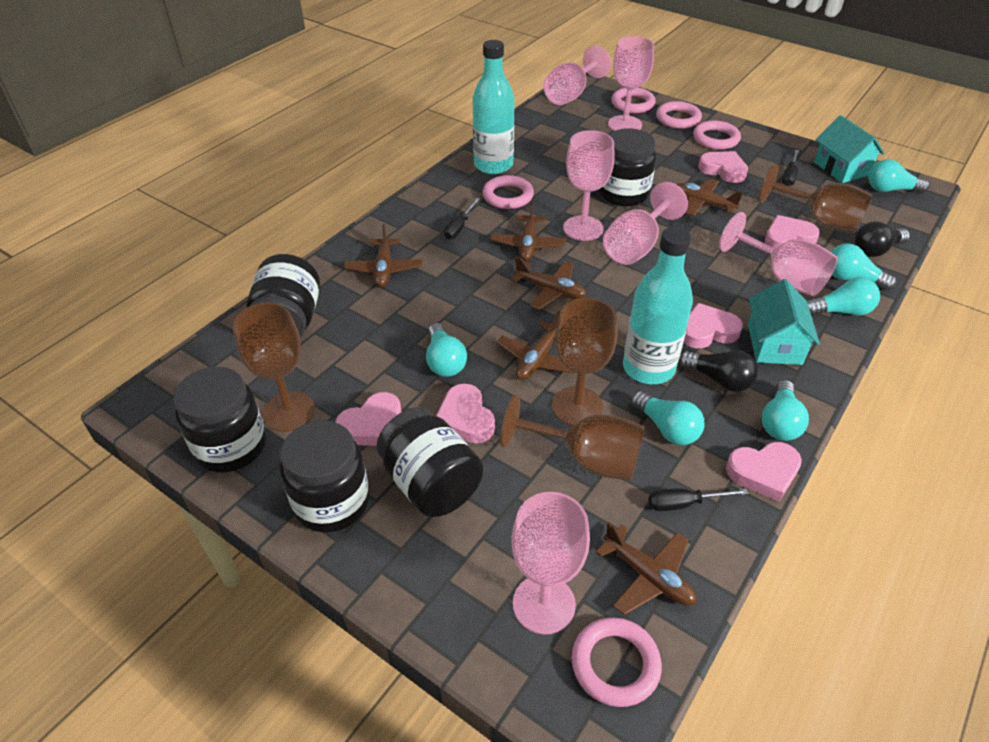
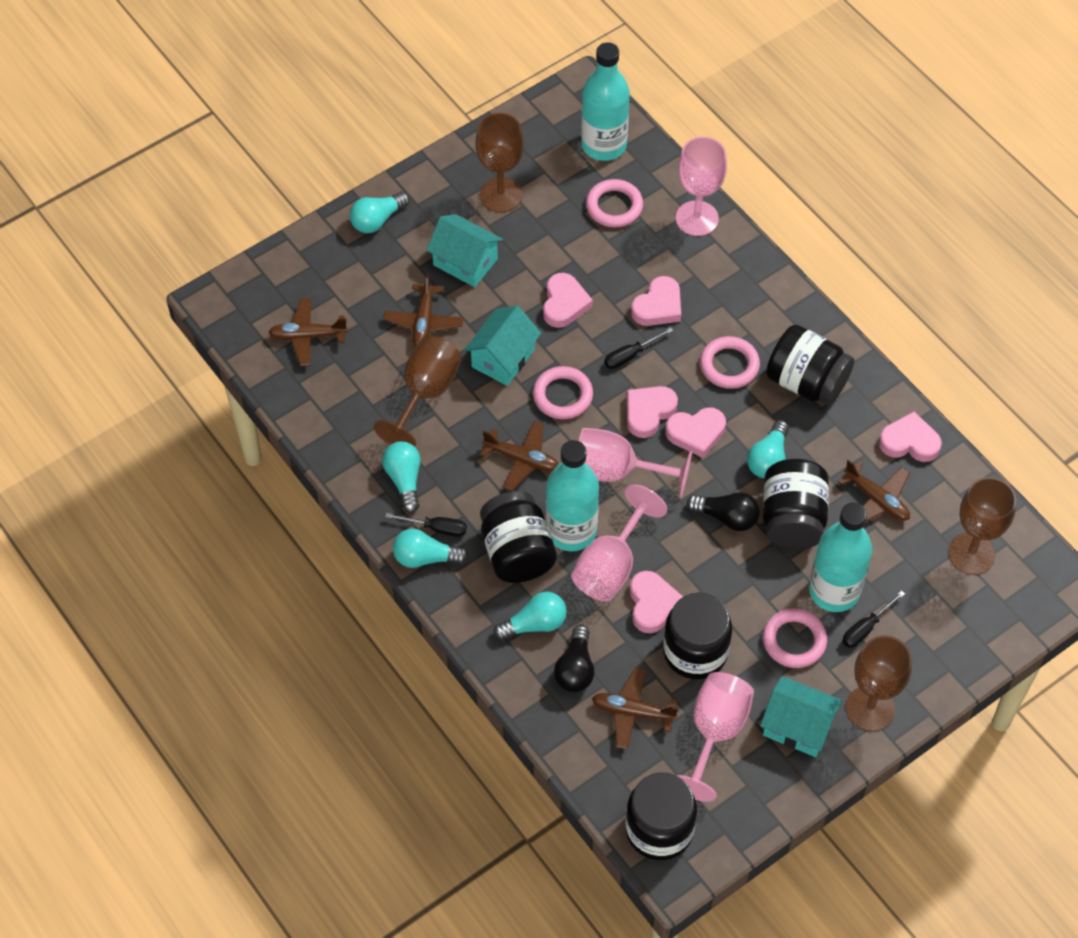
brown plane: 6 -> 5
pink goblet: 6 -> 4
pink ring: 5 -> 4
turquoise bottle: 2 -> 3
turquoise house: 2 -> 3
turquoise light bulb: 6 -> 5

